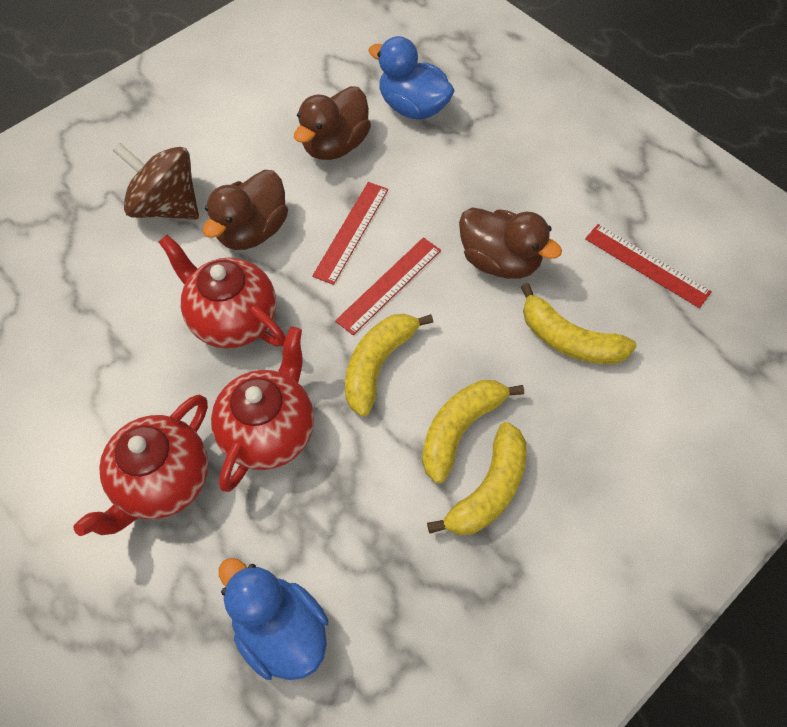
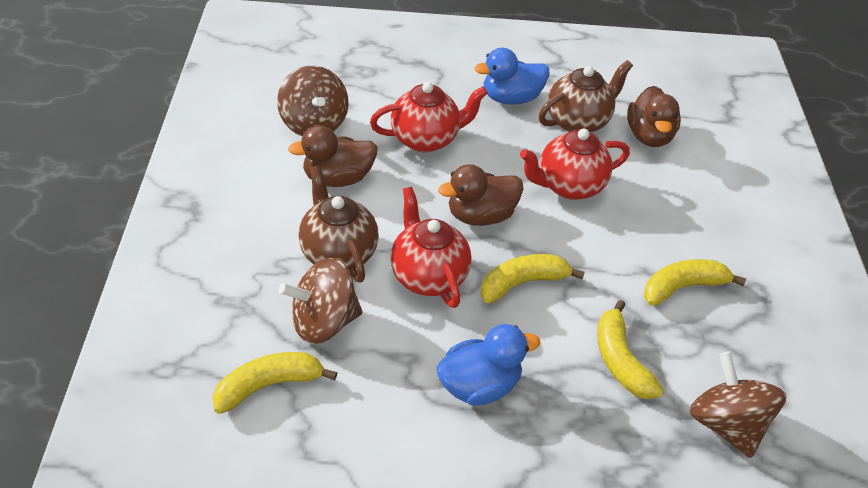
brown spinning top: 1 -> 3
brown teapot: 0 -> 2
red ruler: 3 -> 0

